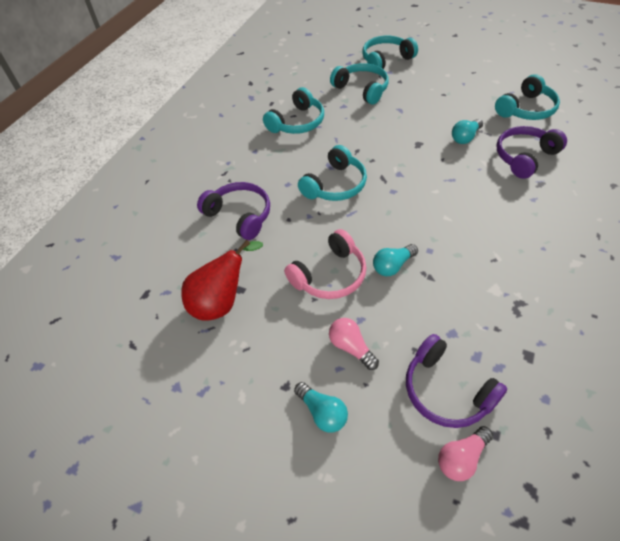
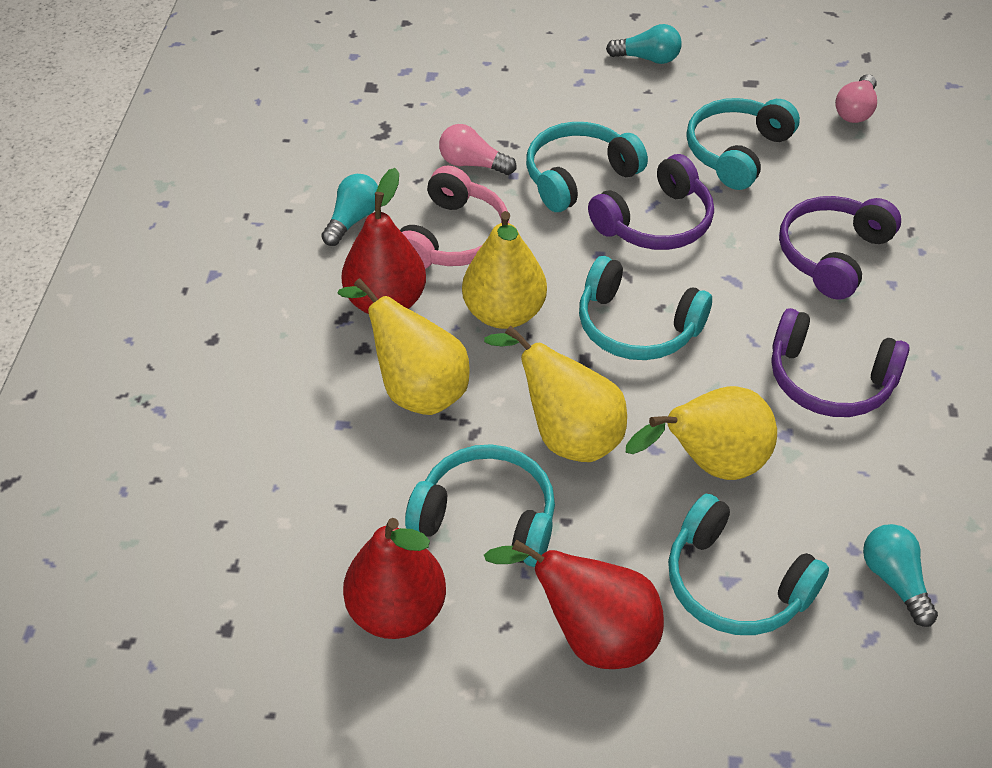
red pear: 1 -> 3
yellow pear: 0 -> 4

